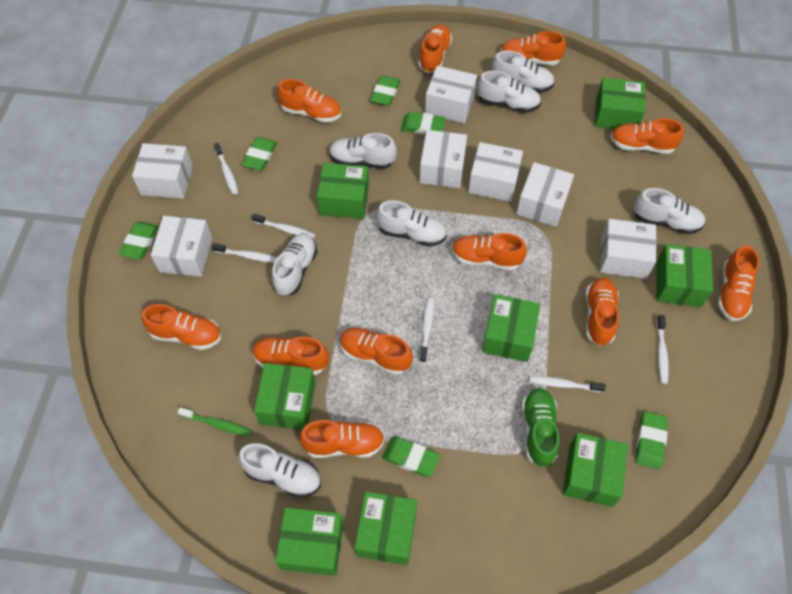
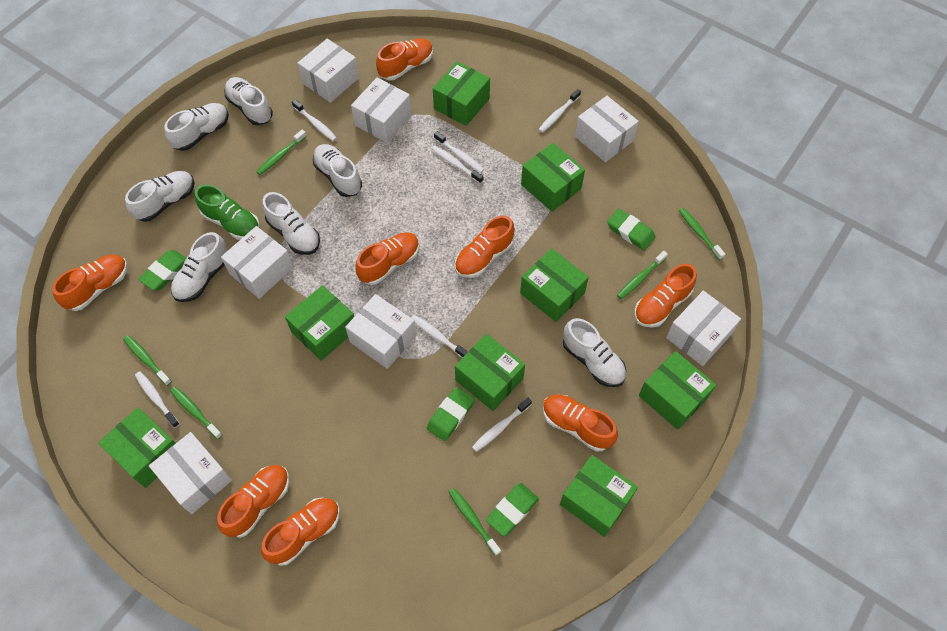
green eraser: 6 -> 4
green toothbrush: 1 -> 6
orange shoe: 11 -> 8
white toothbrush: 6 -> 7

